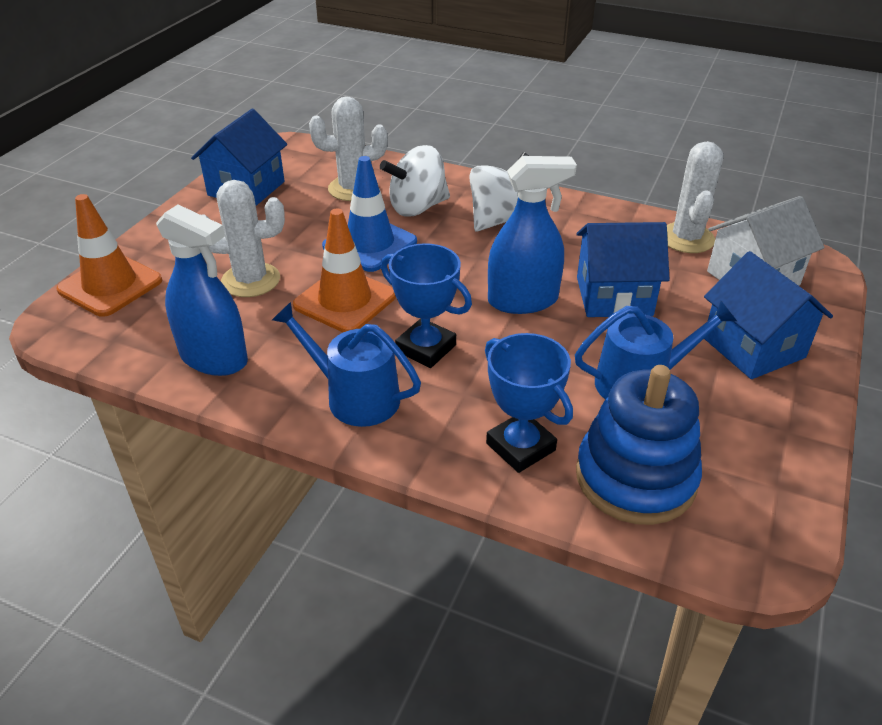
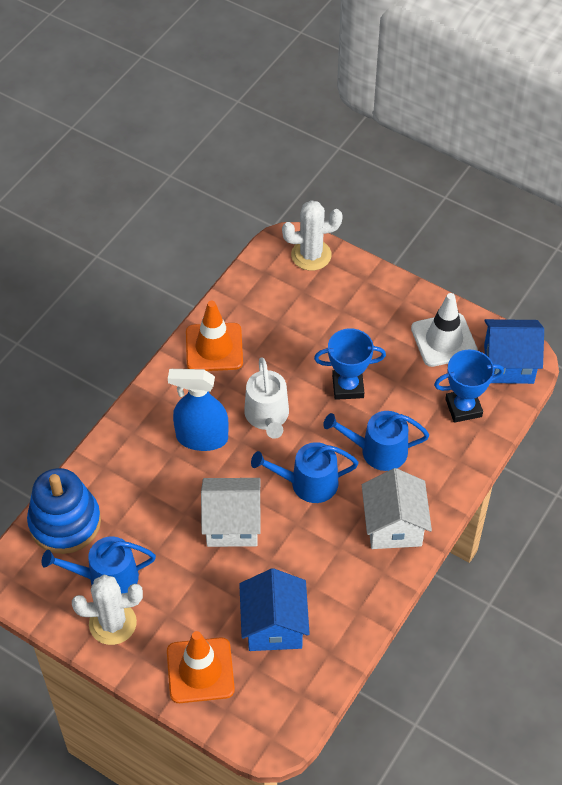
blue house: 3 -> 2
blue spray bottle: 2 -> 1
blue traffic cone: 1 -> 0
blue watering can: 2 -> 3
white cactus: 3 -> 2
white house: 1 -> 2
white spinning top: 2 -> 0
white traffic cone: 0 -> 1
white watering can: 0 -> 1

